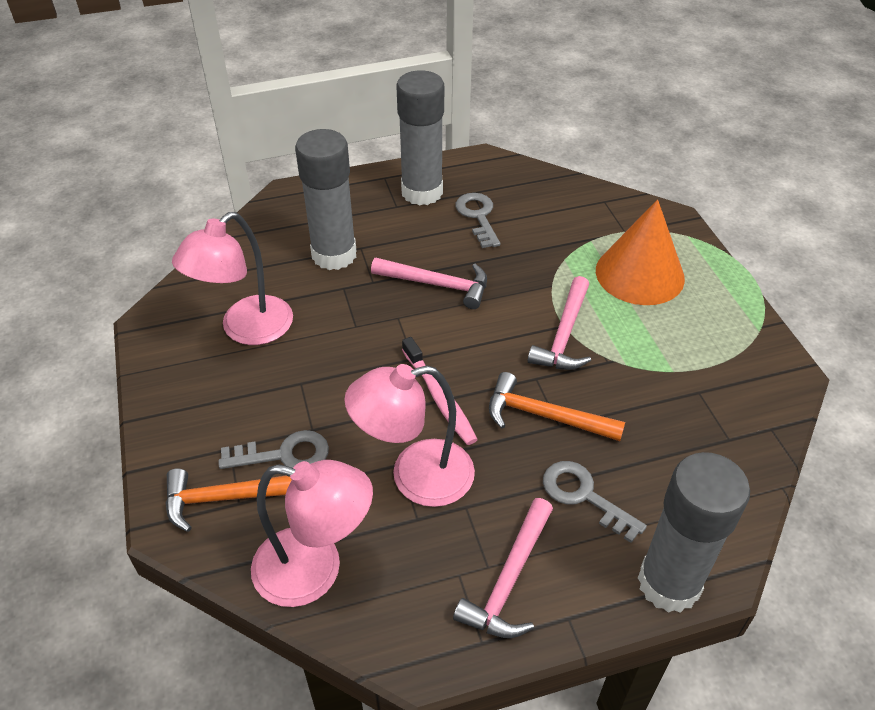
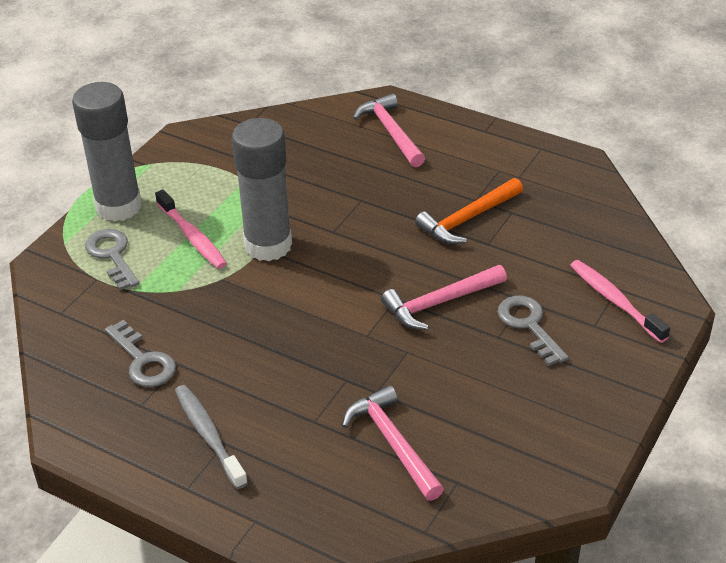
grey glue stick: 3 -> 2
grey toothbrush: 0 -> 1
orange cone: 1 -> 0
orange hammer: 2 -> 1
pink lamp: 3 -> 0
pink toothbrush: 1 -> 2

